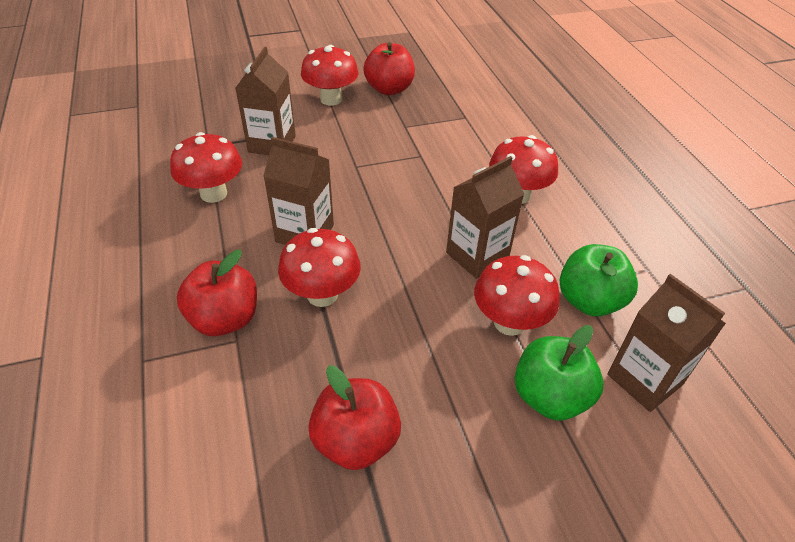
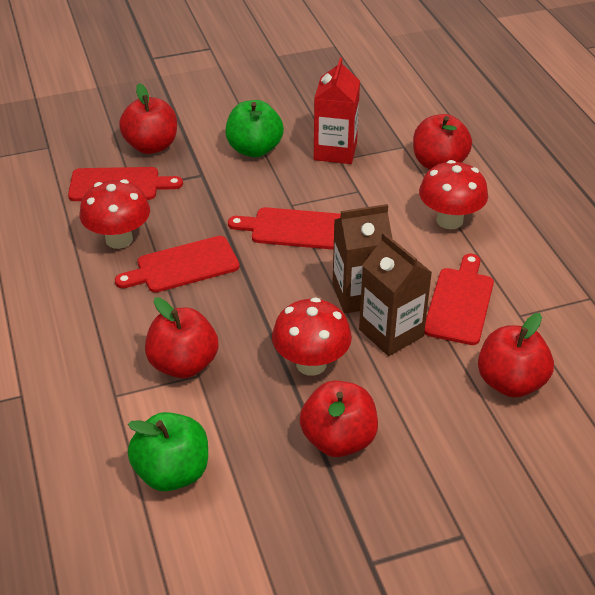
brown carton: 4 -> 2
red apple: 3 -> 5
red carton: 0 -> 1
red cutting board: 0 -> 4
red mushroom: 5 -> 3

